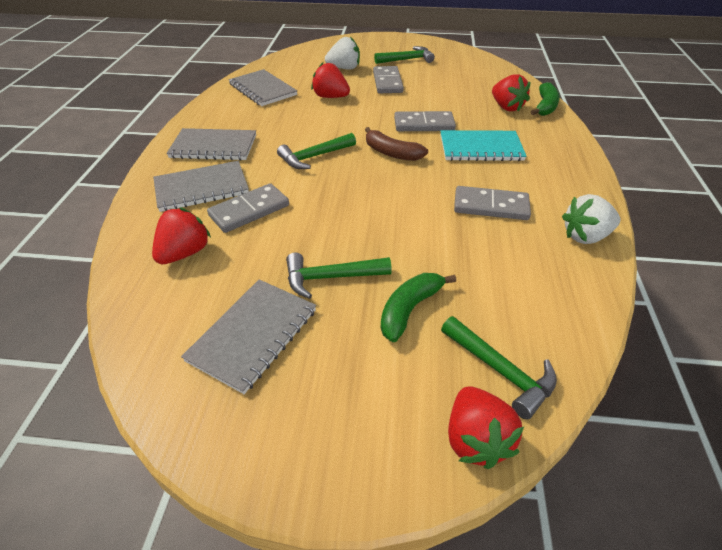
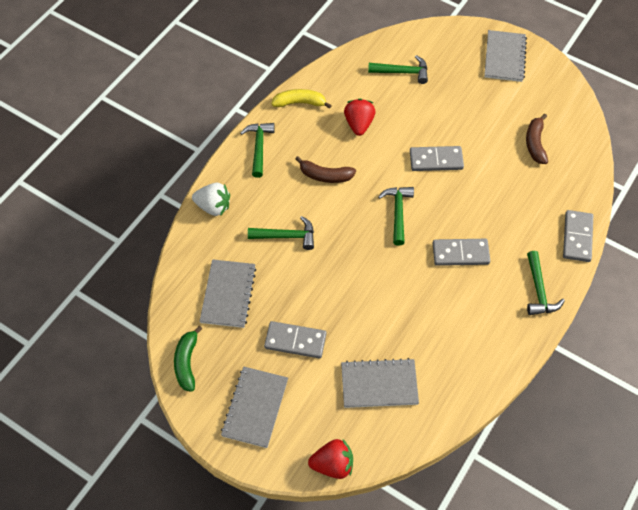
brown banana: 1 -> 2
green banana: 2 -> 1
green hammer: 4 -> 5
red strawberry: 4 -> 2
turquoise notebook: 1 -> 0
white strawberry: 2 -> 1
yellow banana: 0 -> 1

